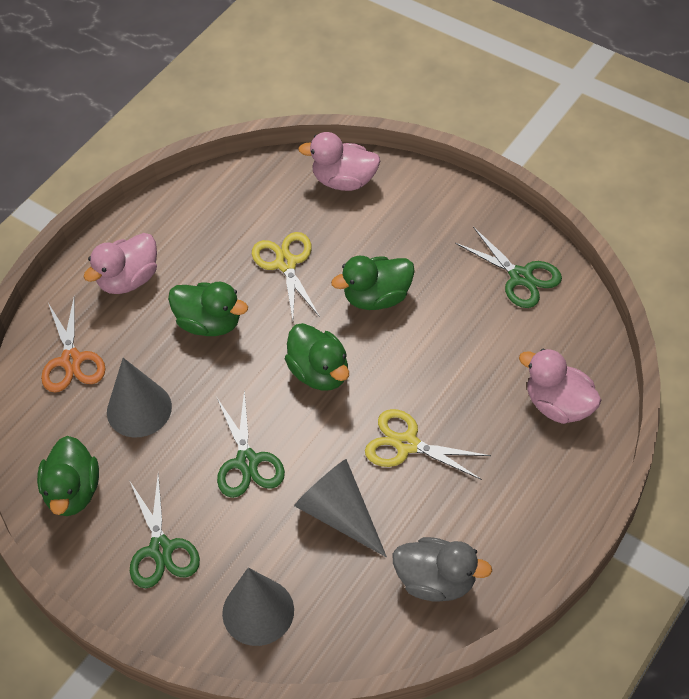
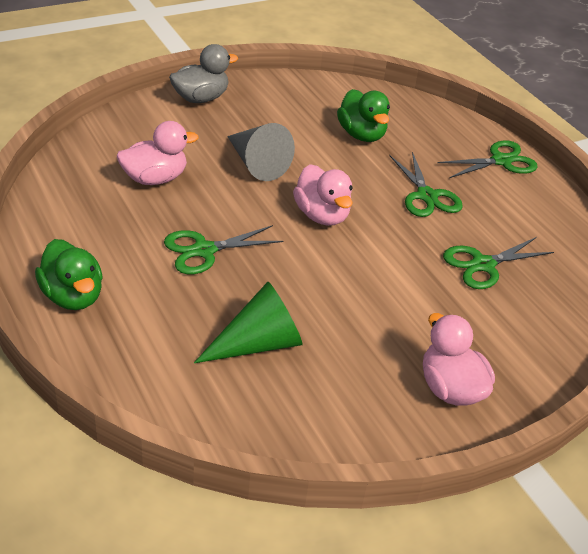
green cone: 0 -> 1
green duck: 4 -> 2
green scissors: 3 -> 4
grey cone: 3 -> 1
orange scissors: 1 -> 0
yellow scissors: 2 -> 0

